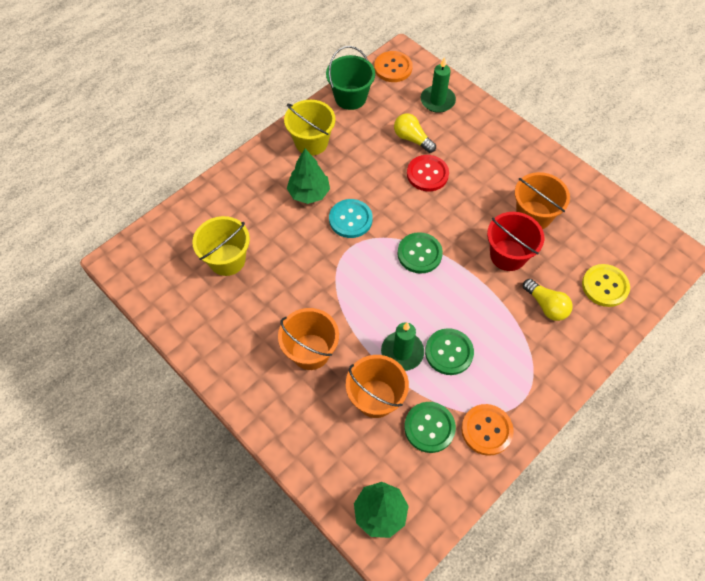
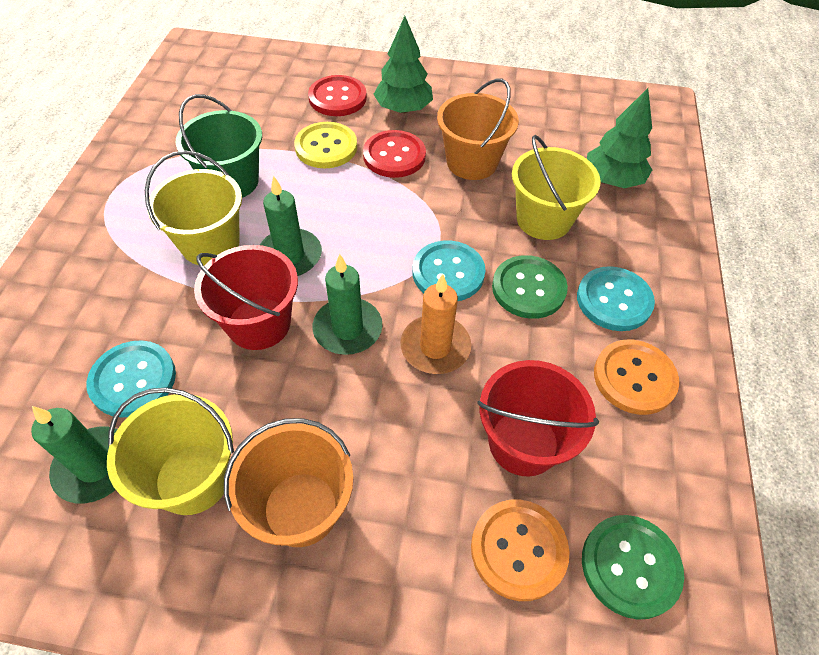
green button: 3 -> 2
green candle: 2 -> 3
orange bucket: 3 -> 2
orange candle: 0 -> 1
red bucket: 1 -> 2
red button: 1 -> 2
turquoise button: 1 -> 3
yellow bucket: 2 -> 3
yellow light bulb: 2 -> 0

